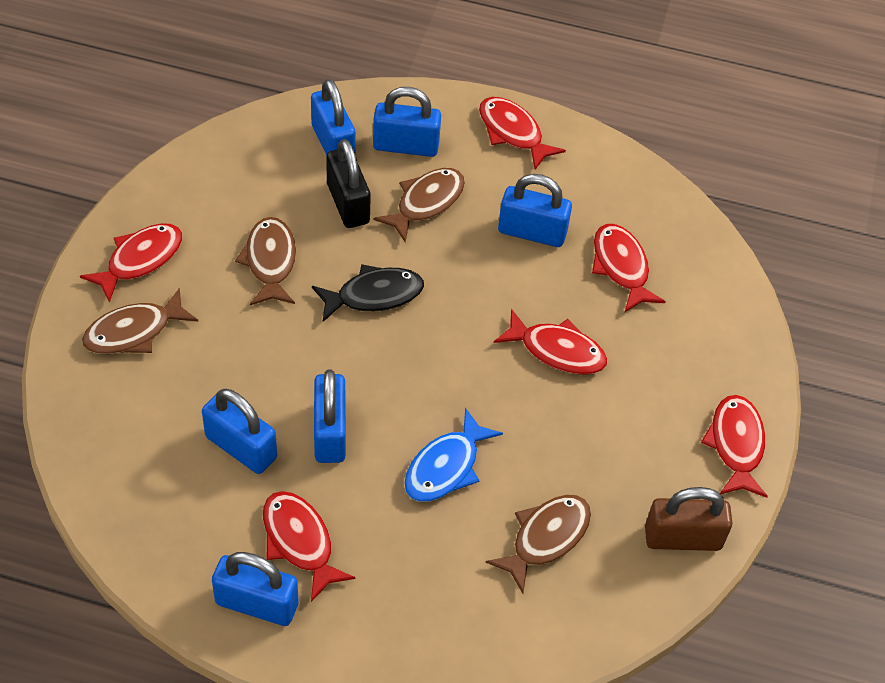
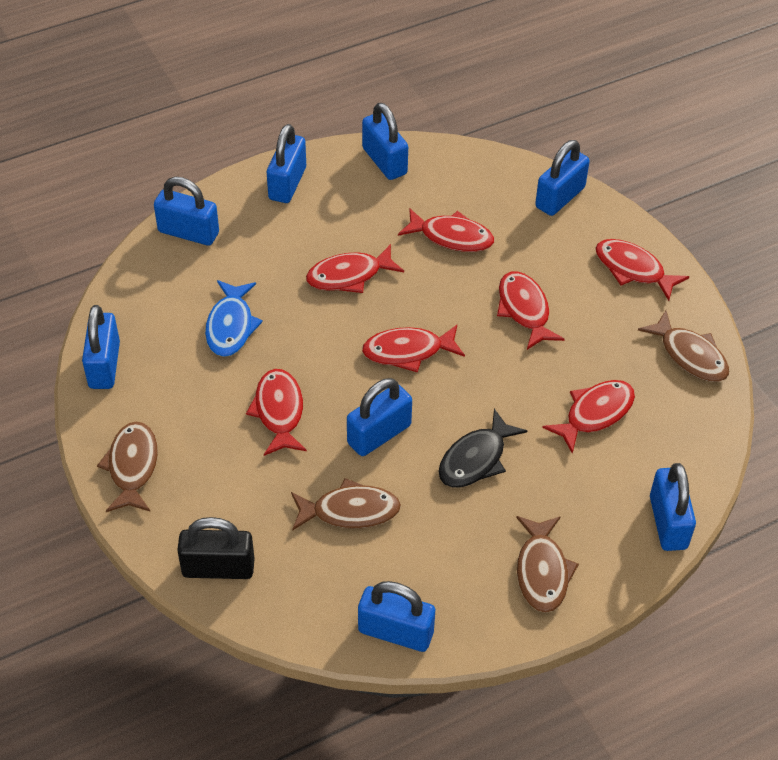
blue padlock: 6 -> 8
brown padlock: 1 -> 0
red fish: 6 -> 7

